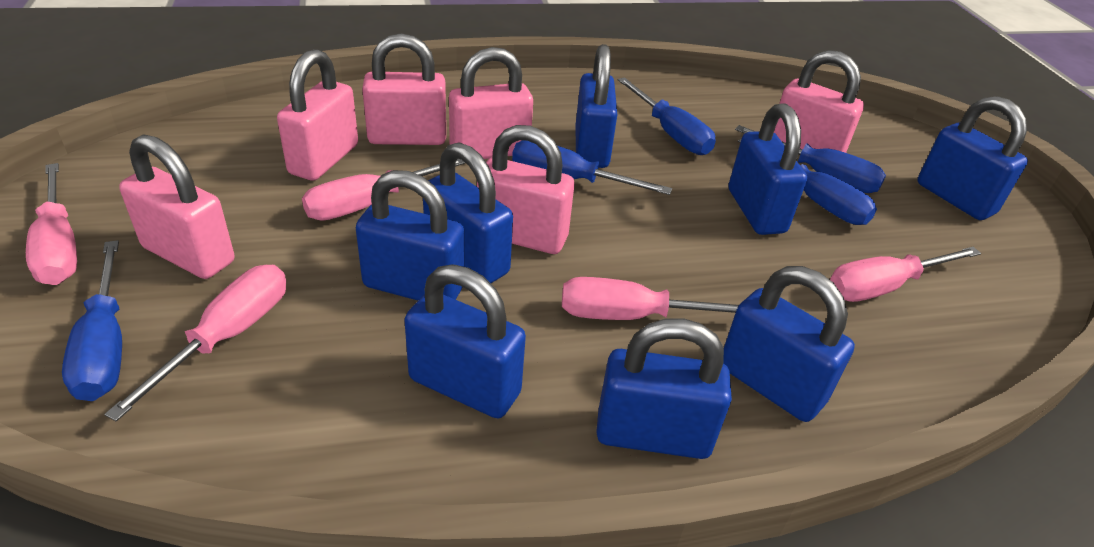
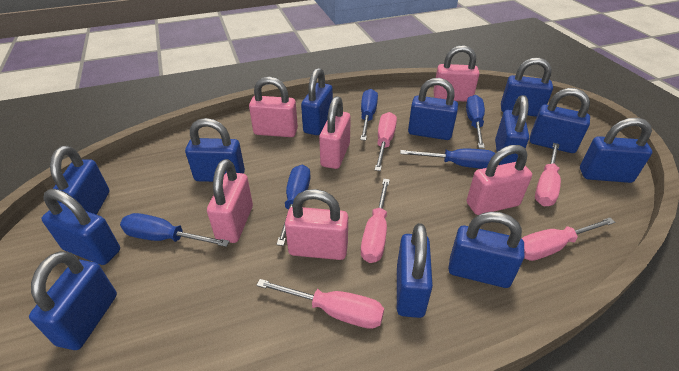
blue padlock: 8 -> 12

